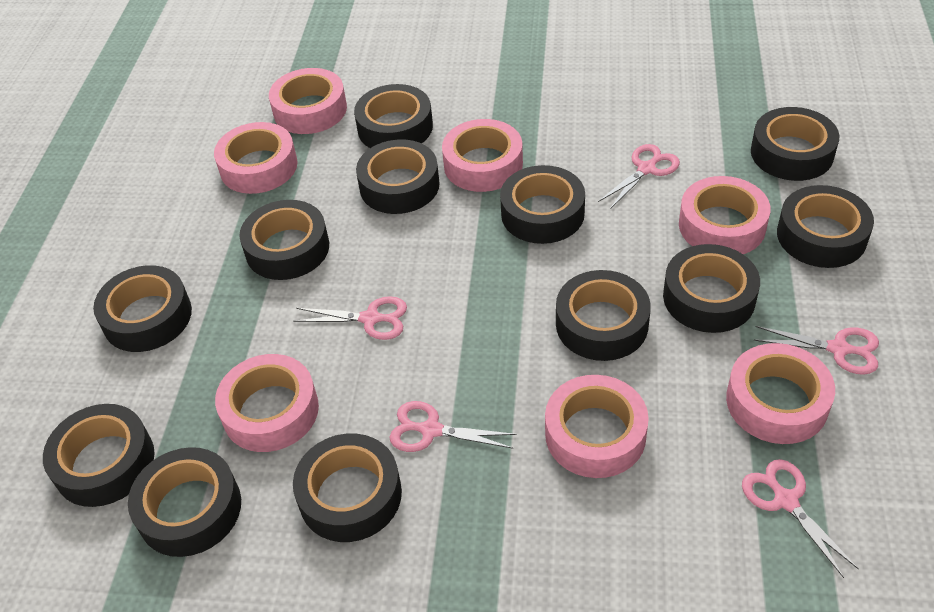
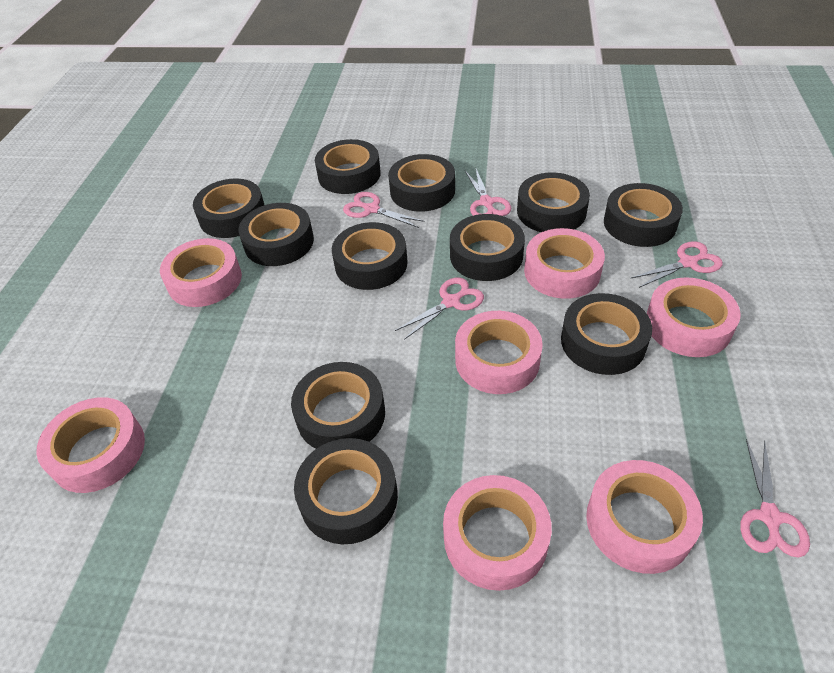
black tape: 12 -> 11

